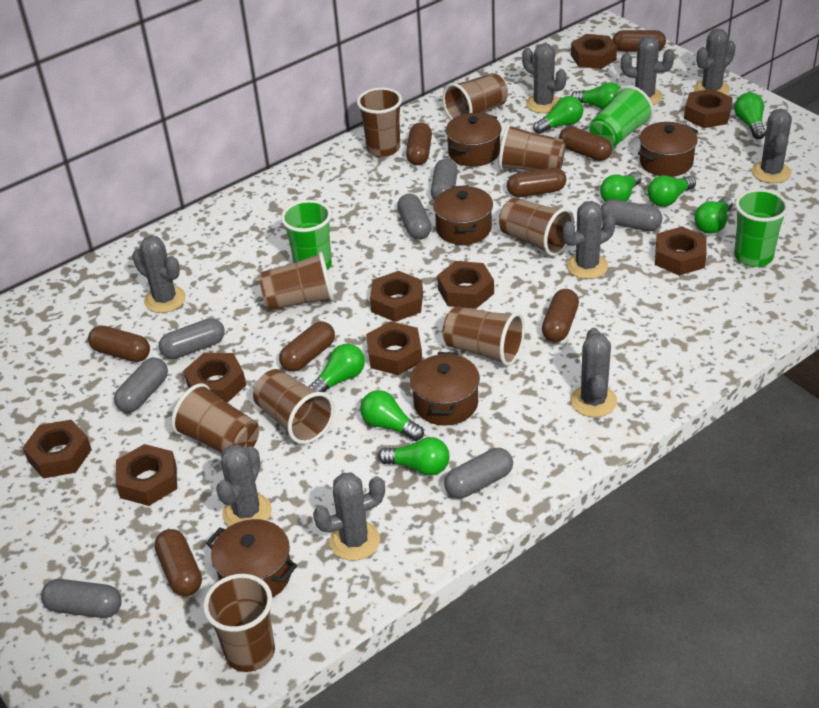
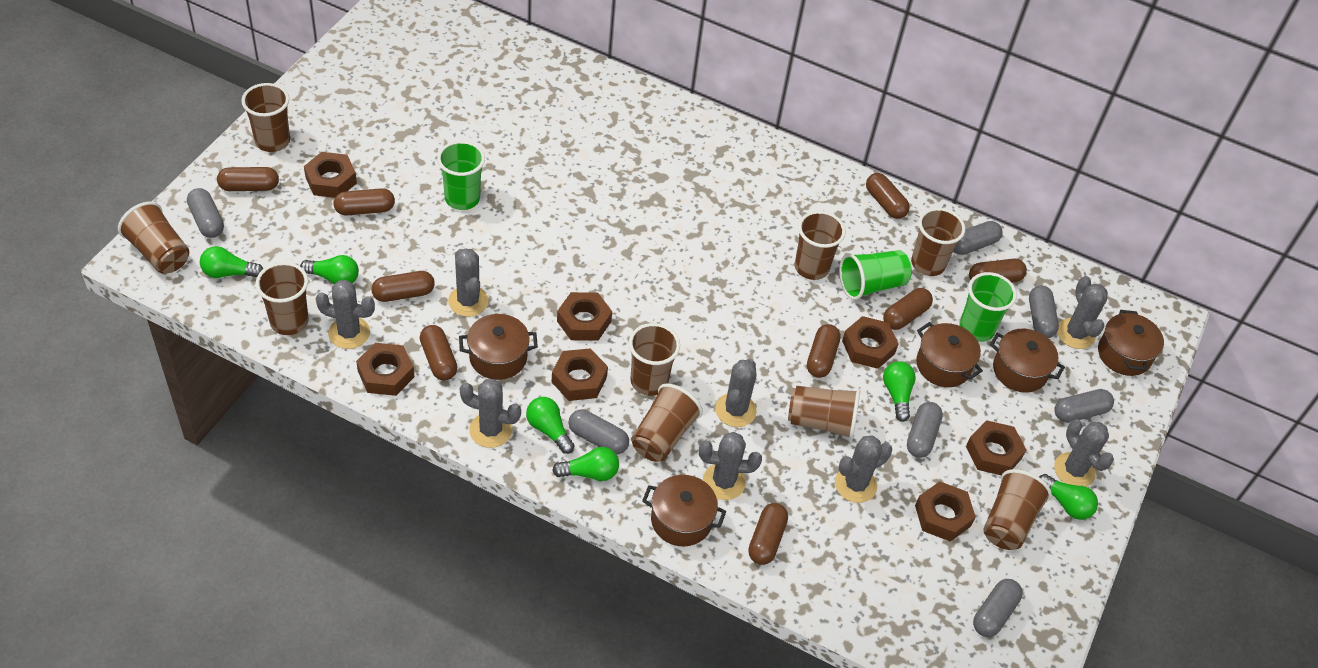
brown capsule: 8 -> 9
brown nut: 9 -> 7
green light bulb: 9 -> 6
grey cactus: 9 -> 8

